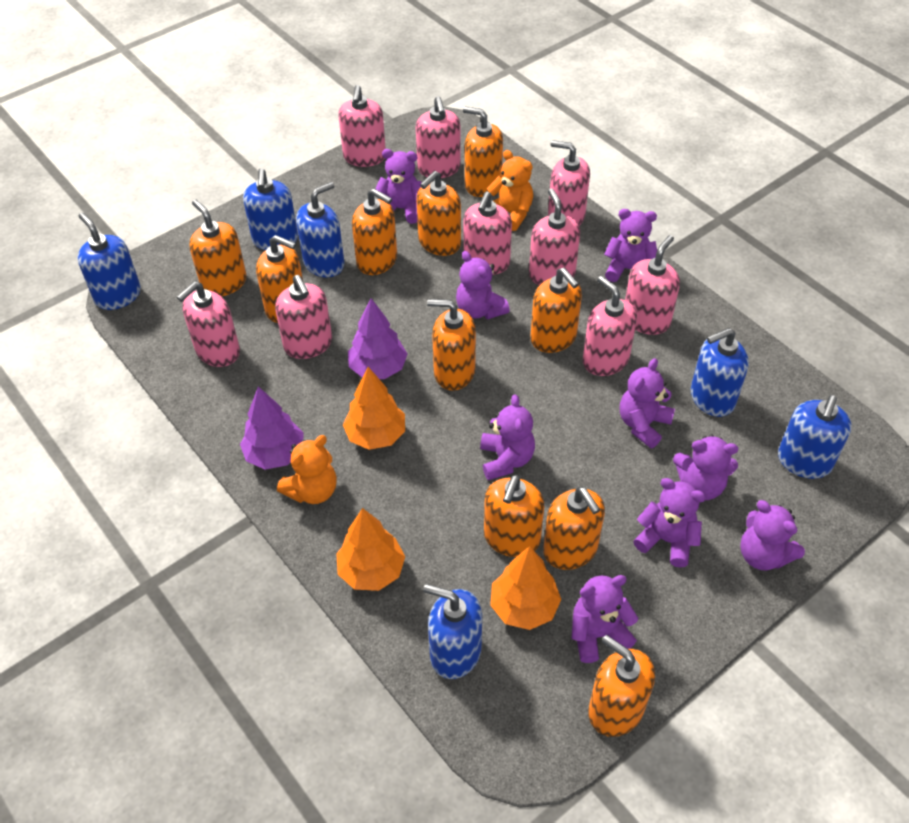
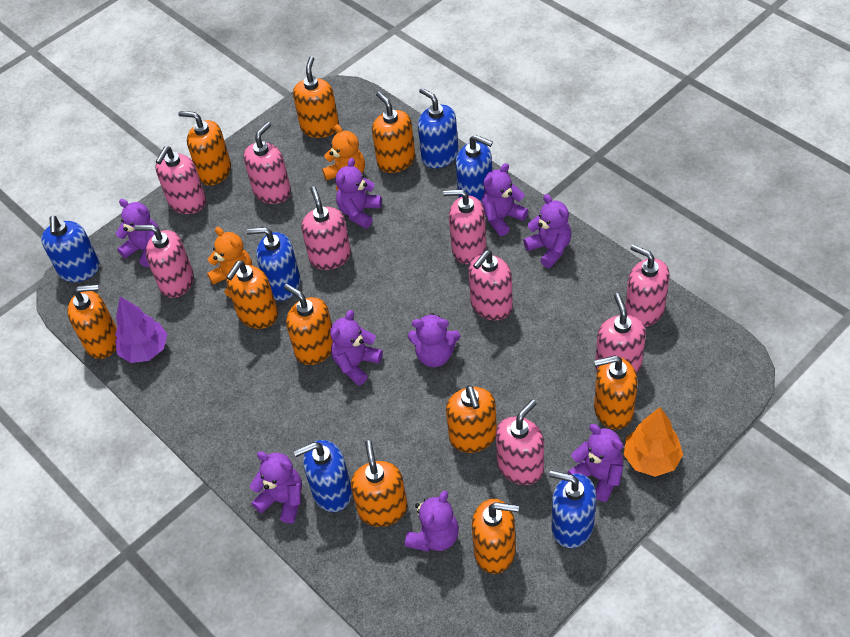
orange tree: 3 -> 1
purple tree: 2 -> 1

